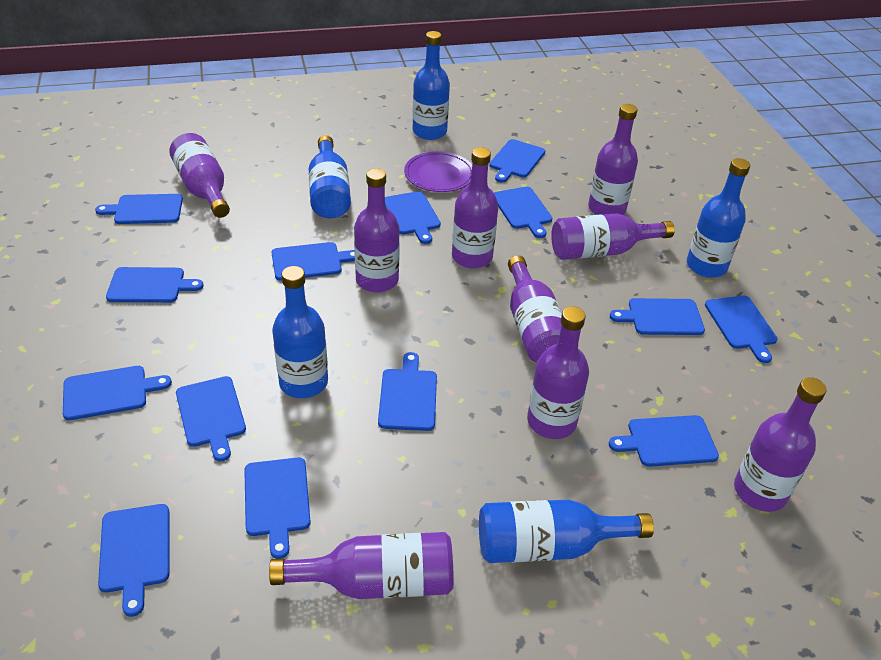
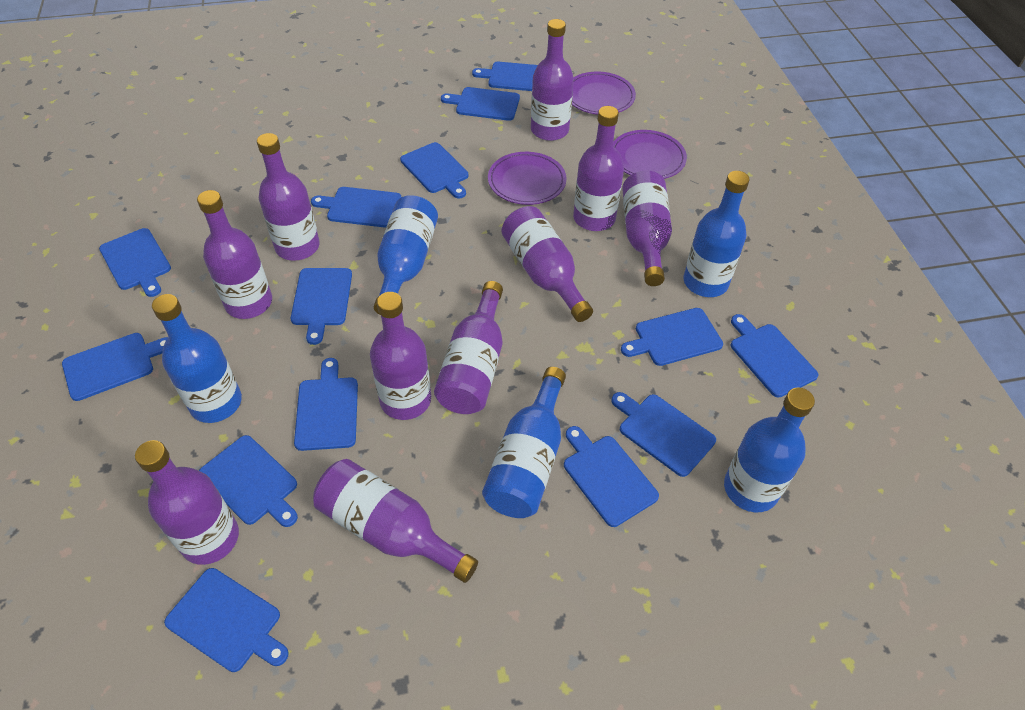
purple bottle: 9 -> 10
purple plate: 1 -> 3

